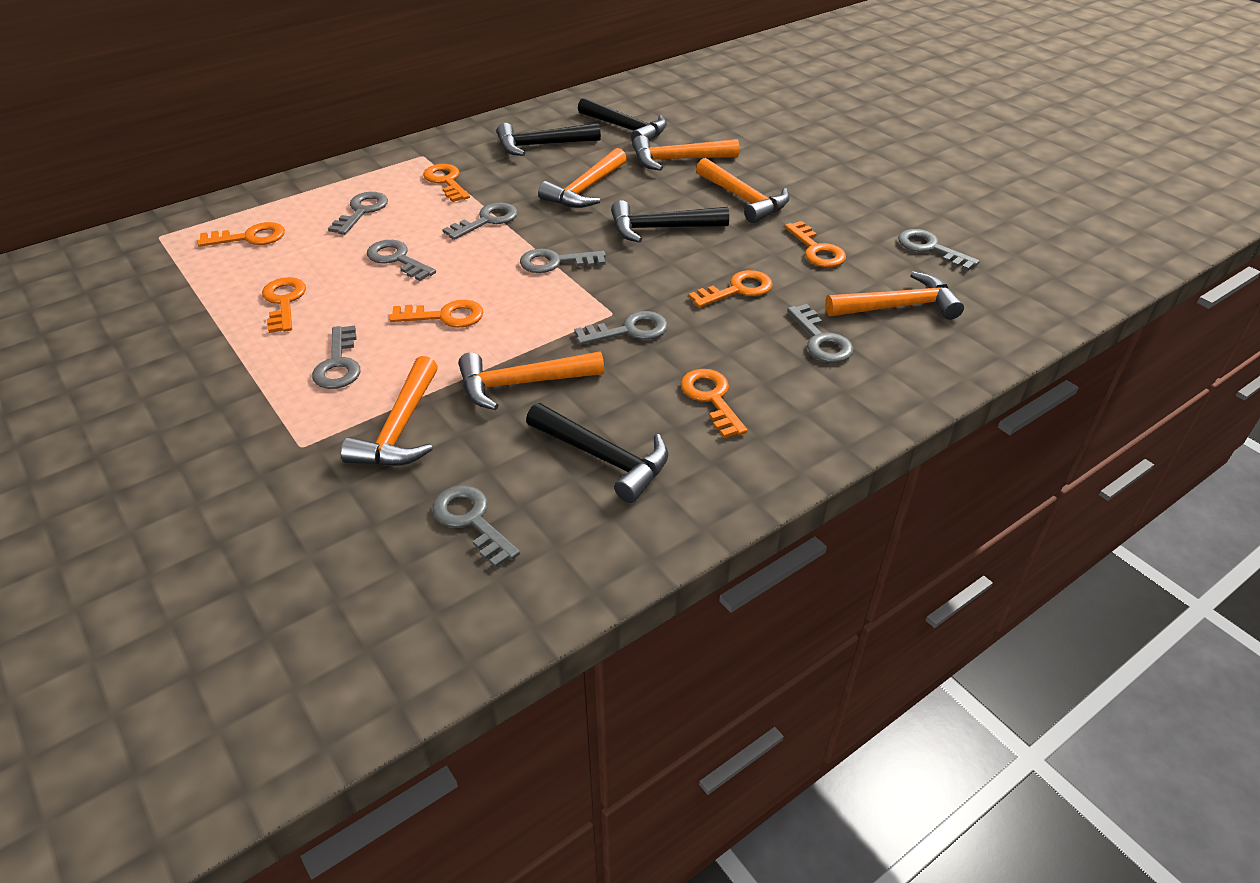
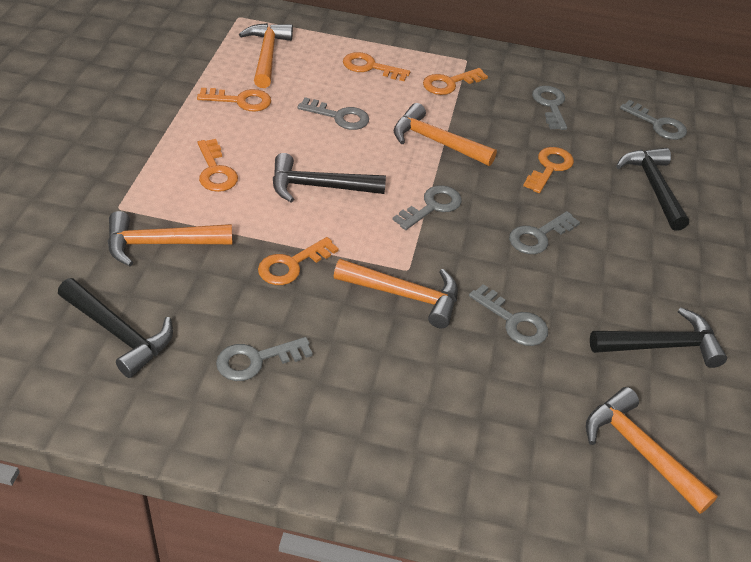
grey key: 9 -> 7
orange hammer: 6 -> 5
orange key: 7 -> 6

